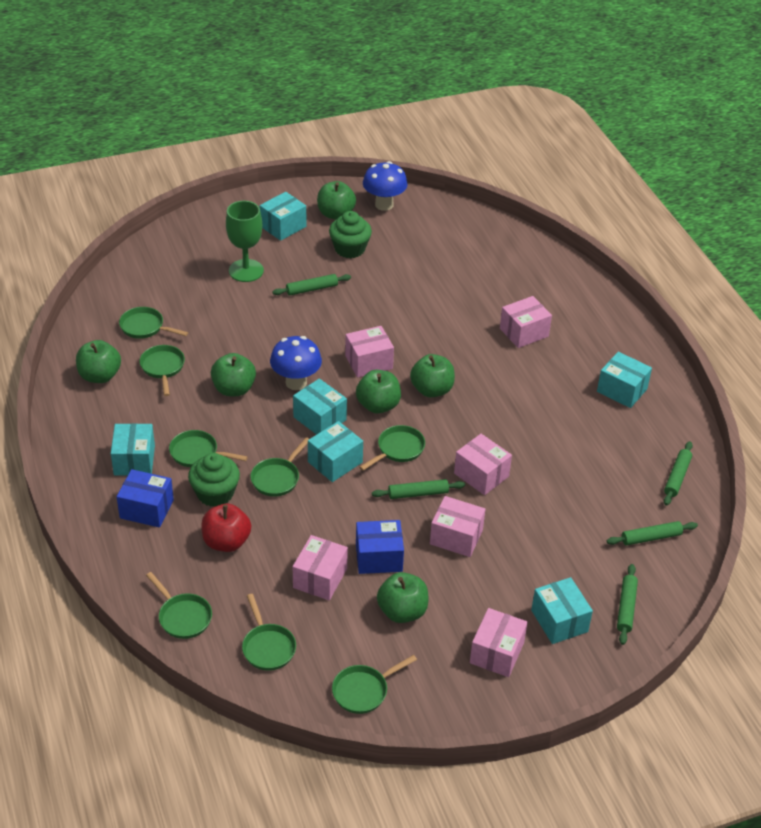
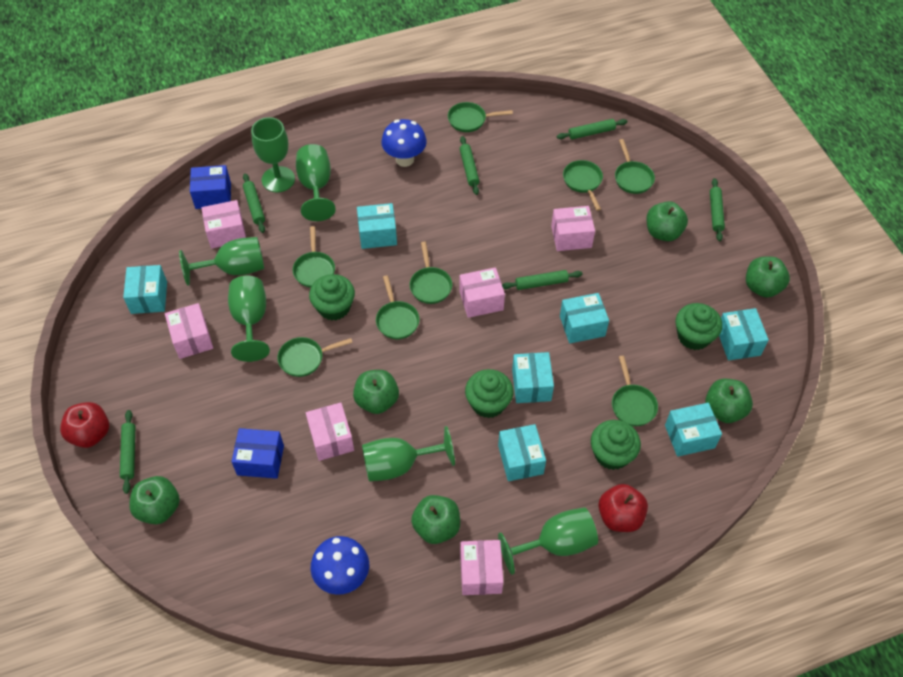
green cupcake: 2 -> 4
green goblet: 1 -> 6
green rolling pin: 5 -> 6
red apple: 1 -> 2
turquoise box: 6 -> 7

